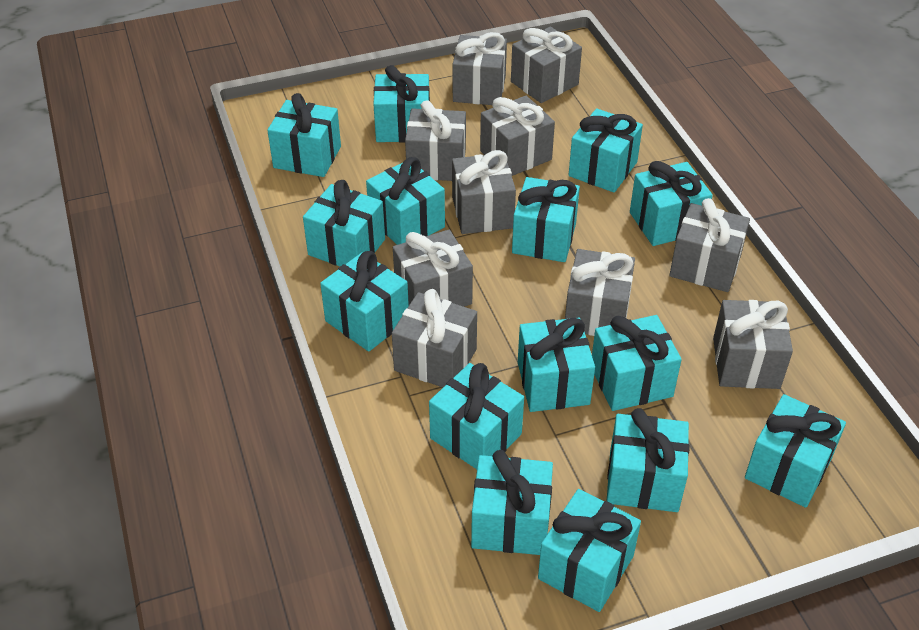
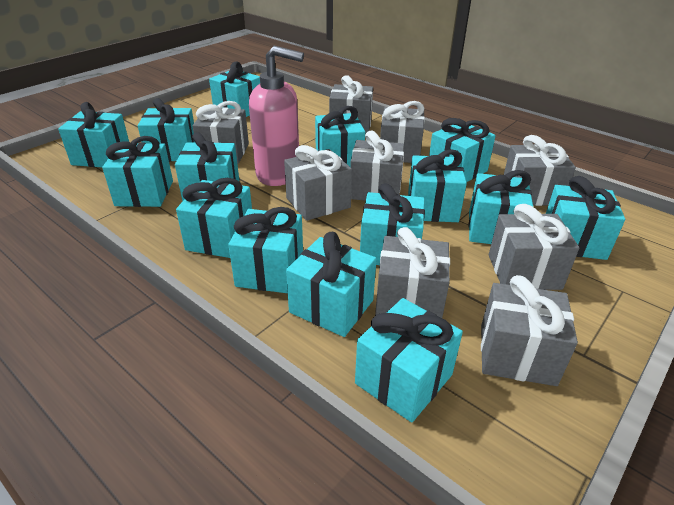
grey gift: 10 -> 9
pink soap dispenser: 0 -> 1

